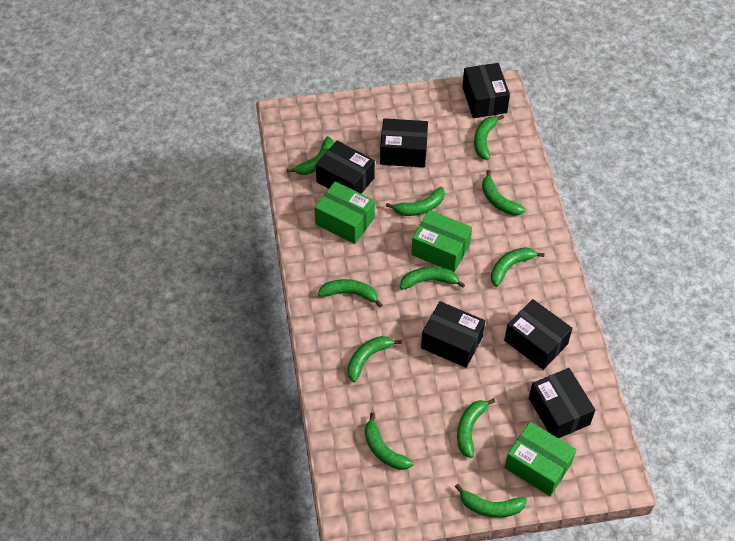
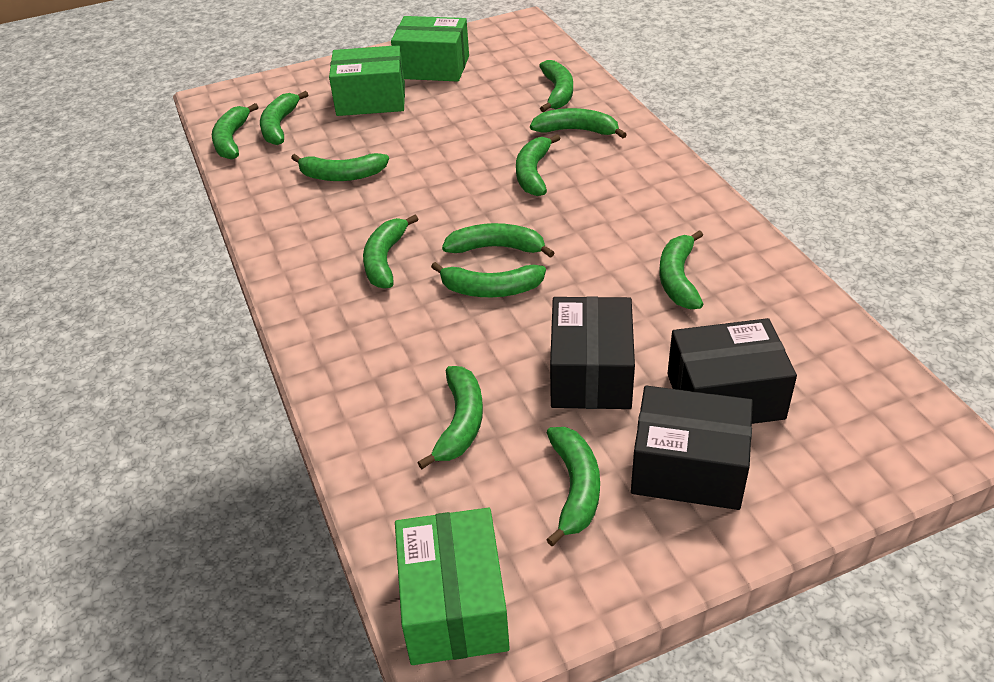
black box: 6 -> 3
green banana: 11 -> 12

